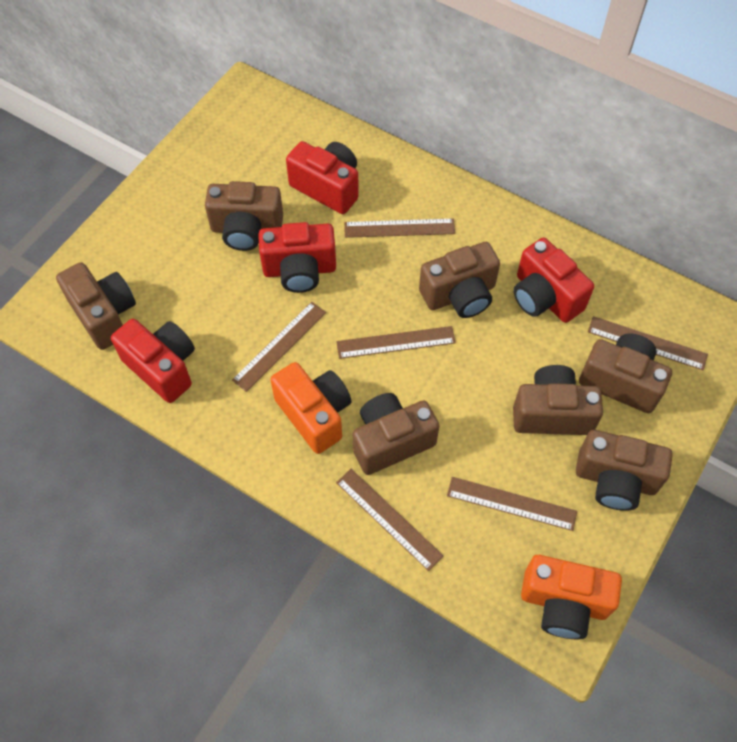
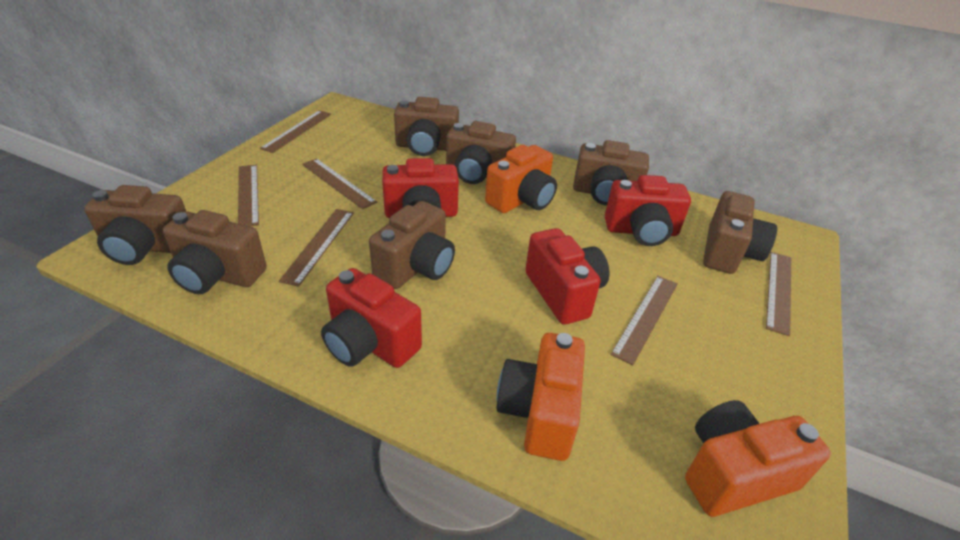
orange camera: 2 -> 3

